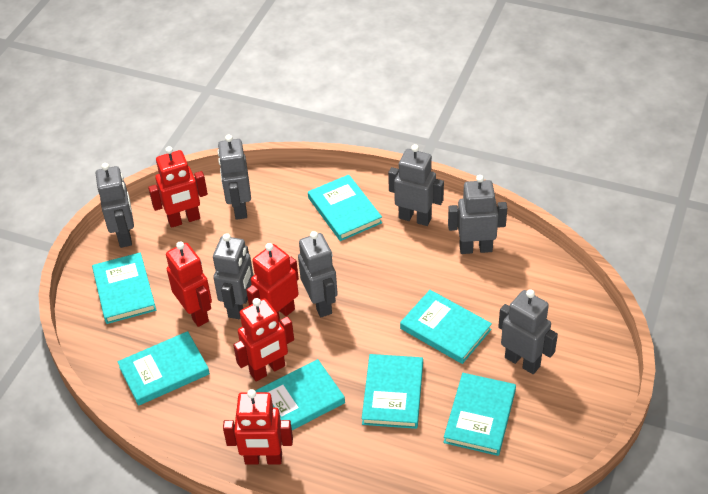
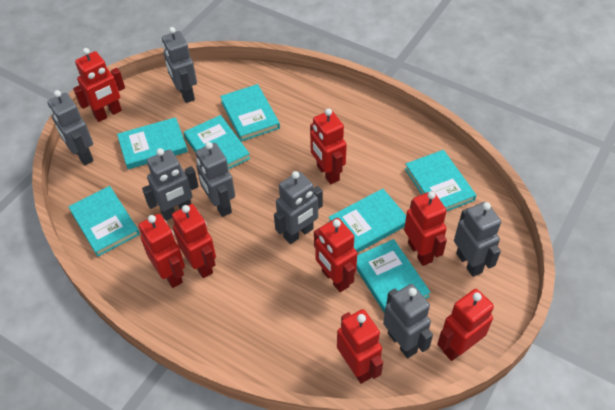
red robot: 5 -> 8

